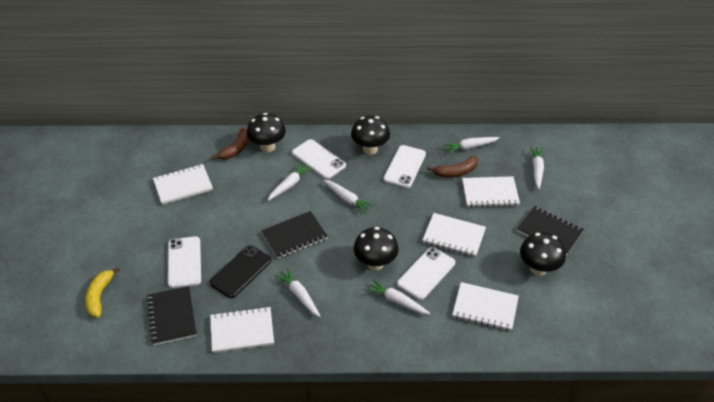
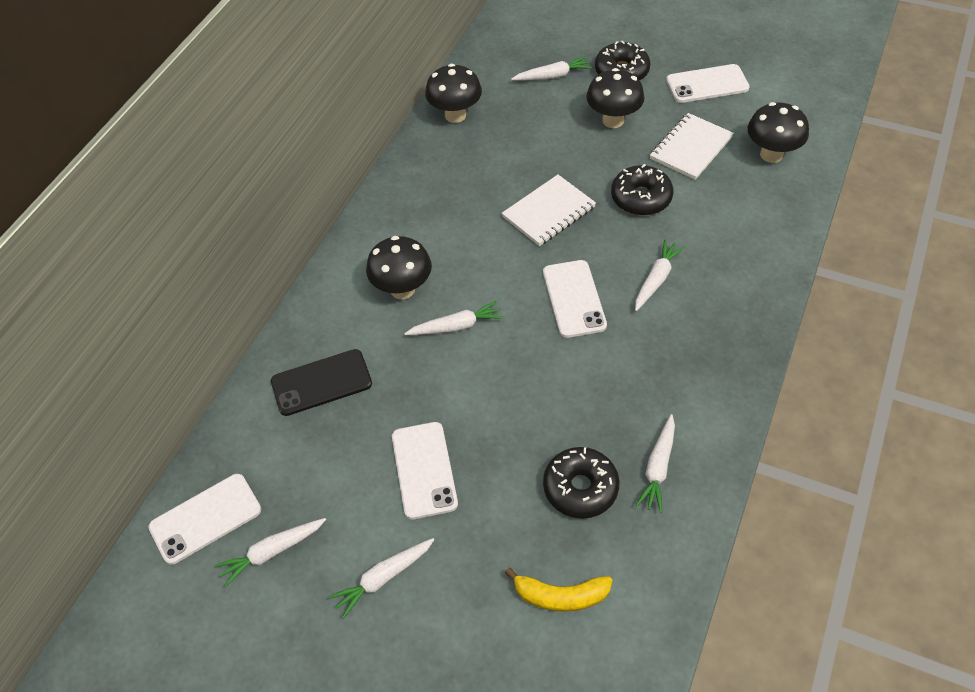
black donut: 0 -> 3
black notebook: 3 -> 0
brown banana: 2 -> 0
white notebook: 5 -> 2

